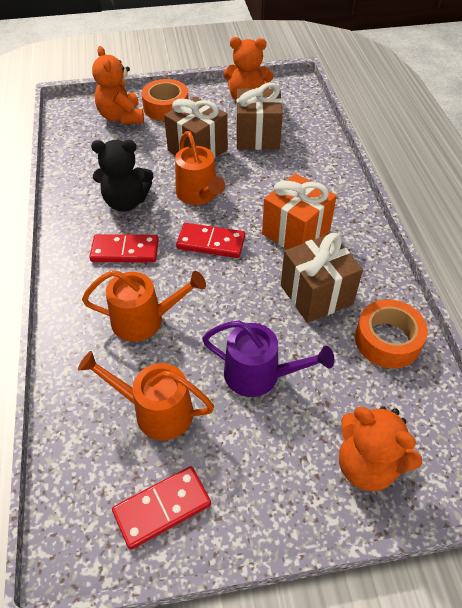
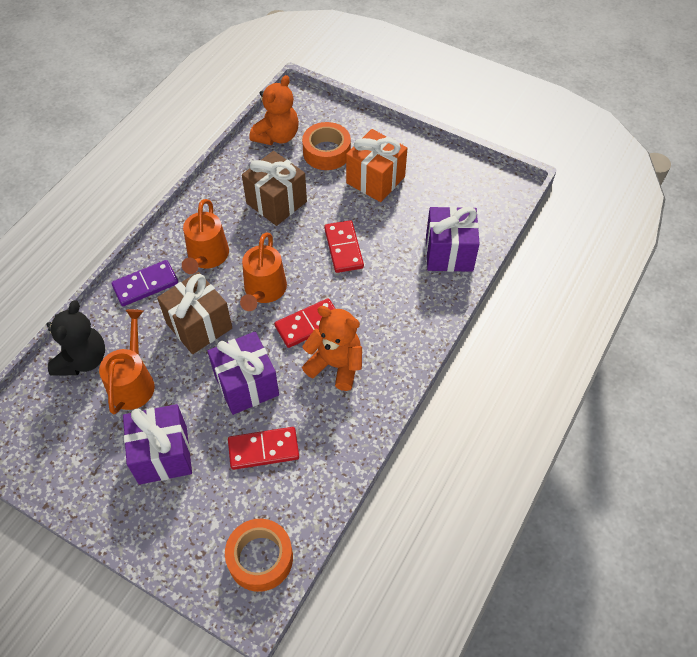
brown gift: 3 -> 2
orange teddy bear: 3 -> 2
purple domino: 0 -> 1
purple gift: 0 -> 3
purple watering can: 1 -> 0

